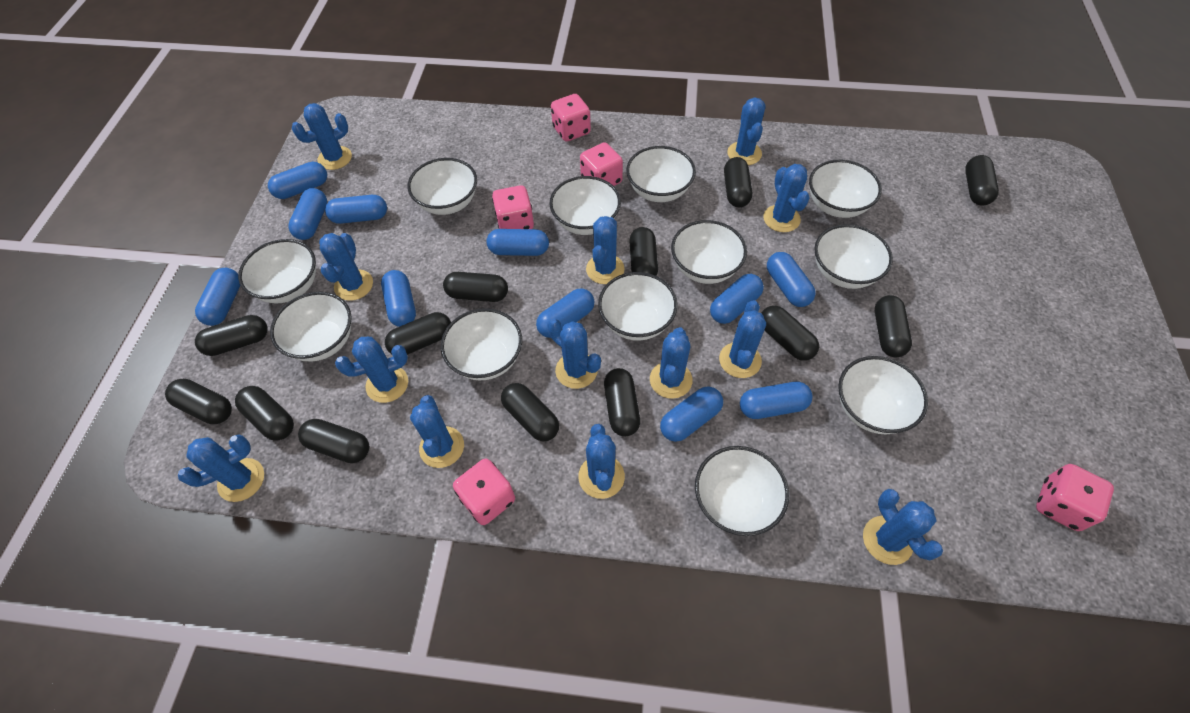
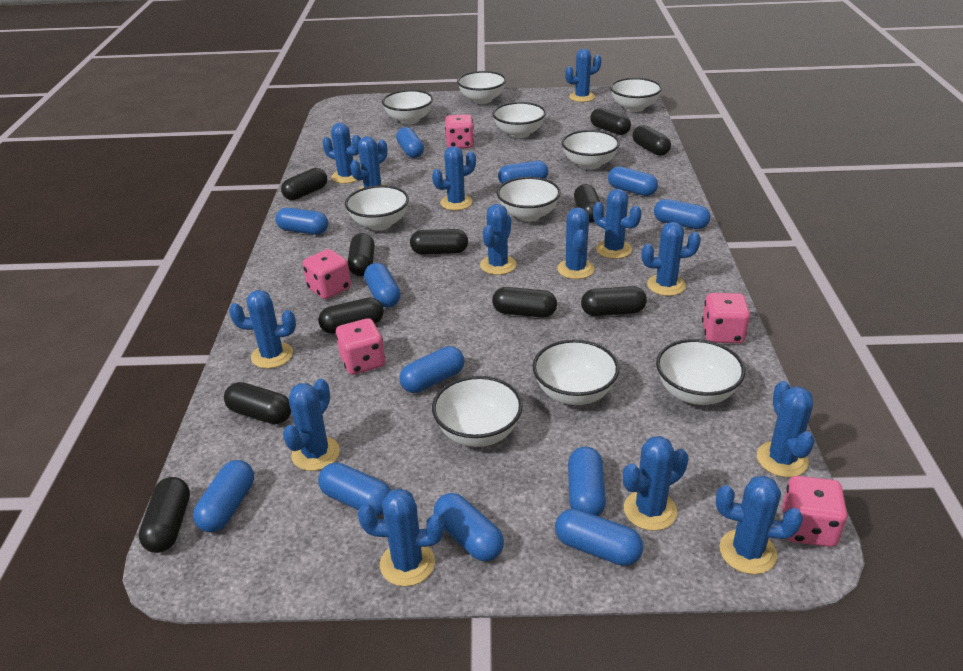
black capsule: 13 -> 11
blue cactus: 13 -> 14
blue capsule: 11 -> 12
white bowl: 12 -> 10

